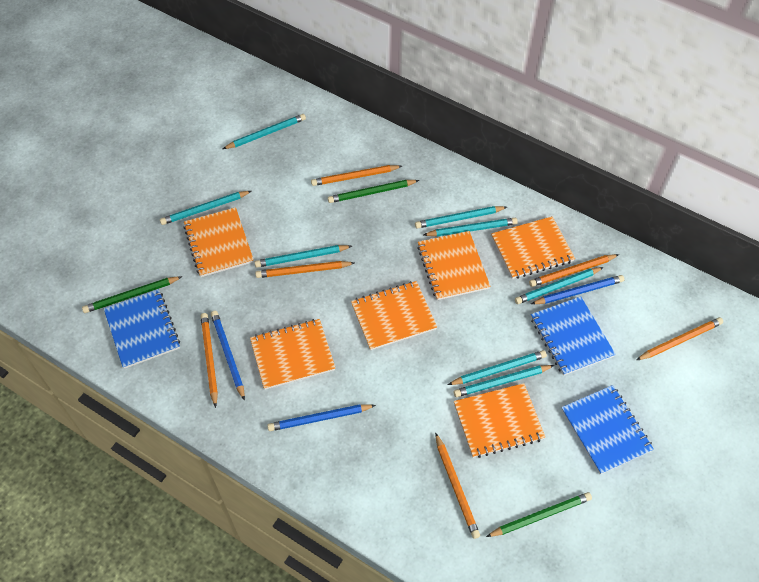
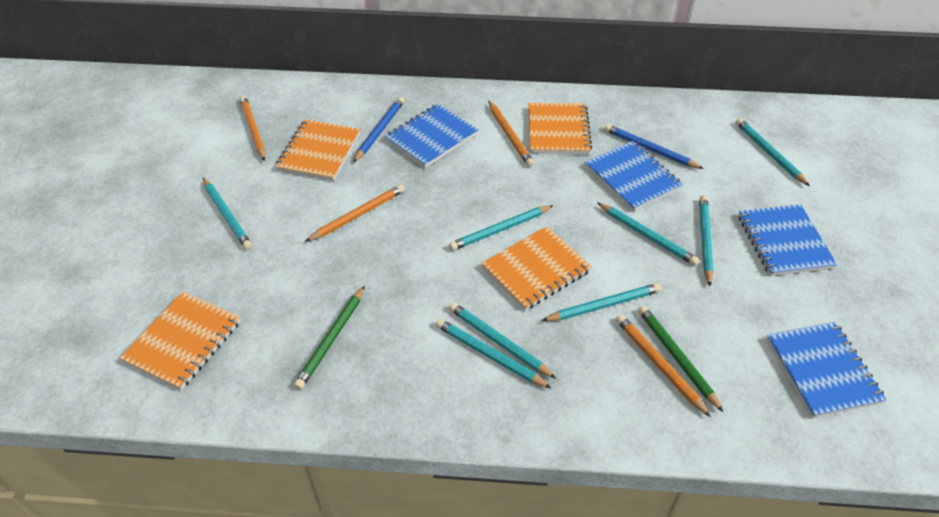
blue notebook: 3 -> 4
blue pencil: 3 -> 2
green pencil: 3 -> 2
orange notebook: 6 -> 4
orange pencil: 6 -> 4

